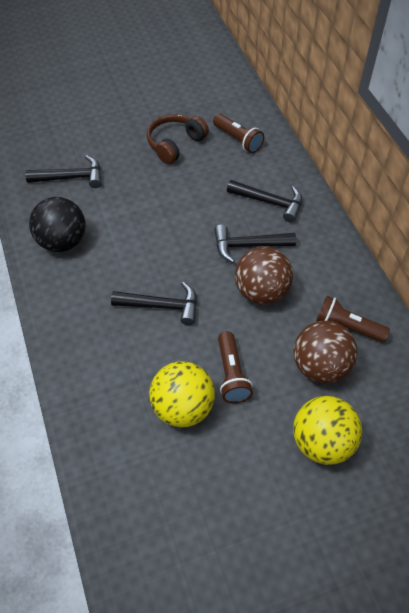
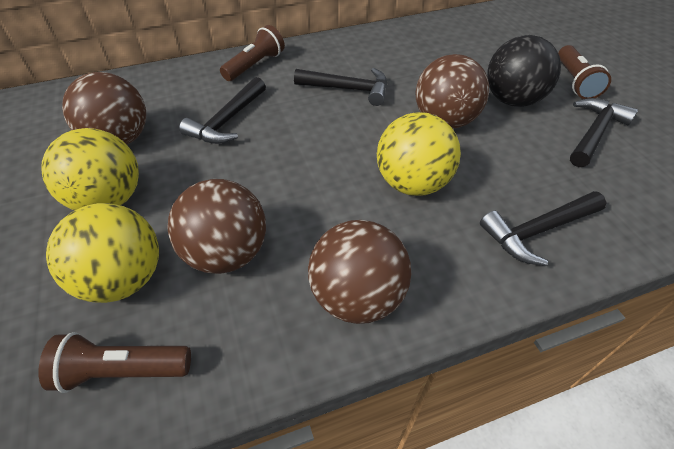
brown ball: 2 -> 4
brown headphones: 1 -> 0
yellow ball: 2 -> 3

